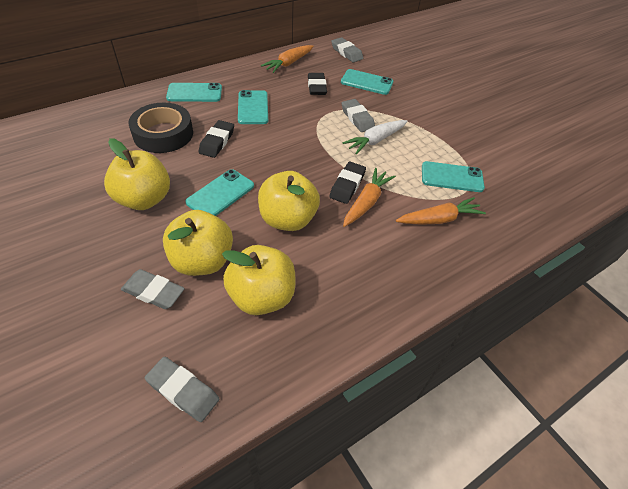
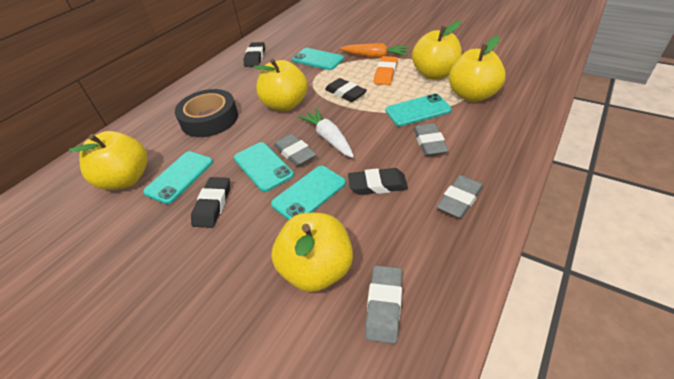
black eraser: 3 -> 4
orange carrot: 3 -> 1
orange eraser: 0 -> 1
yellow apple: 4 -> 5

